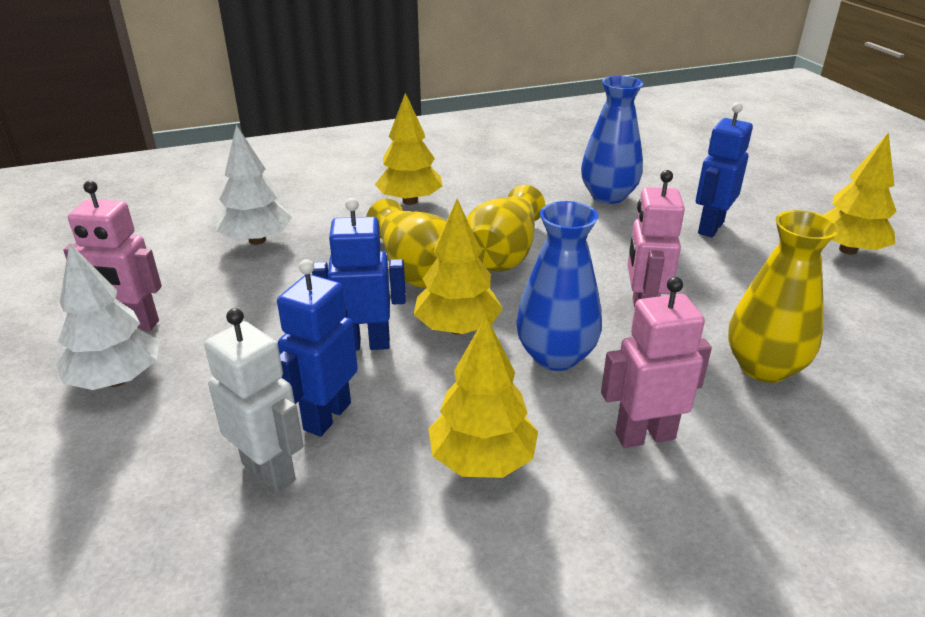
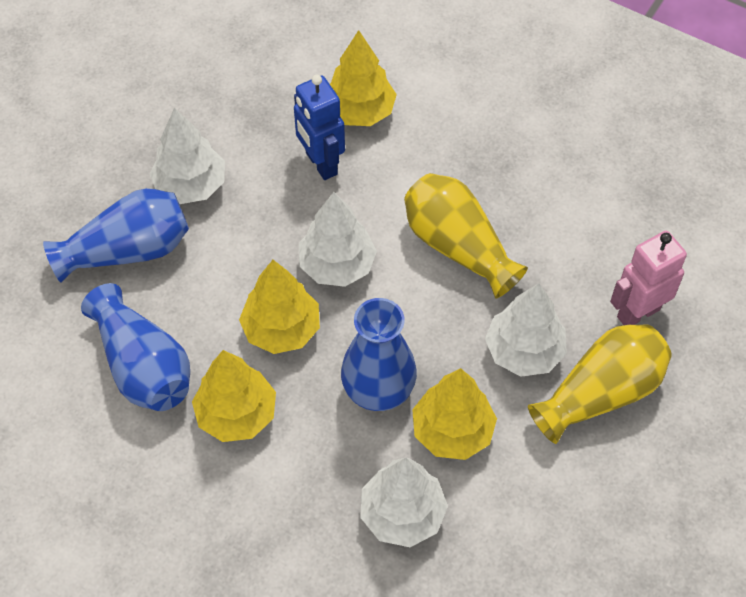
blue robot: 3 -> 1
blue vase: 2 -> 3
pink robot: 3 -> 1
white robot: 1 -> 0
white tree: 2 -> 4
yellow vase: 3 -> 2

